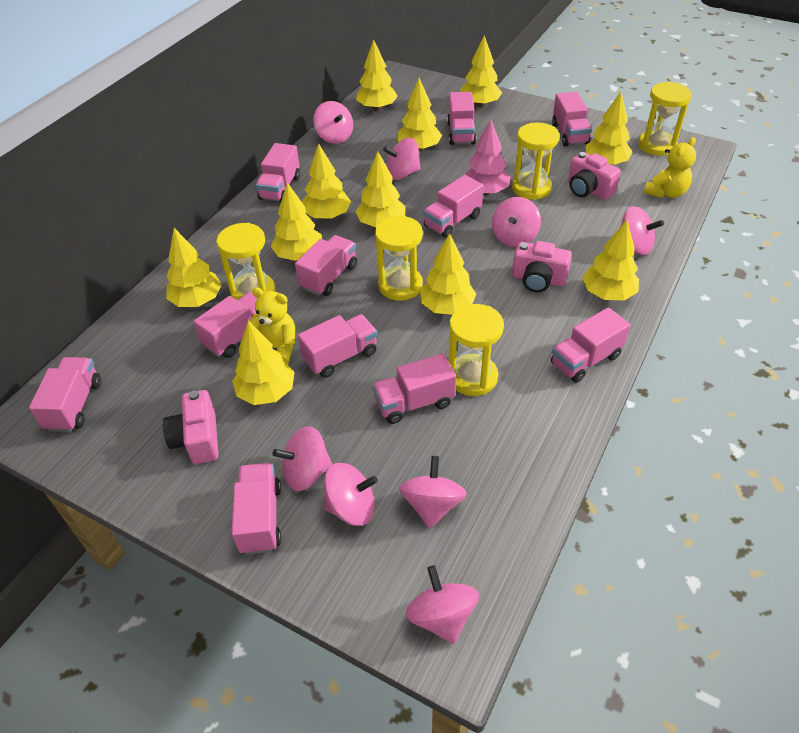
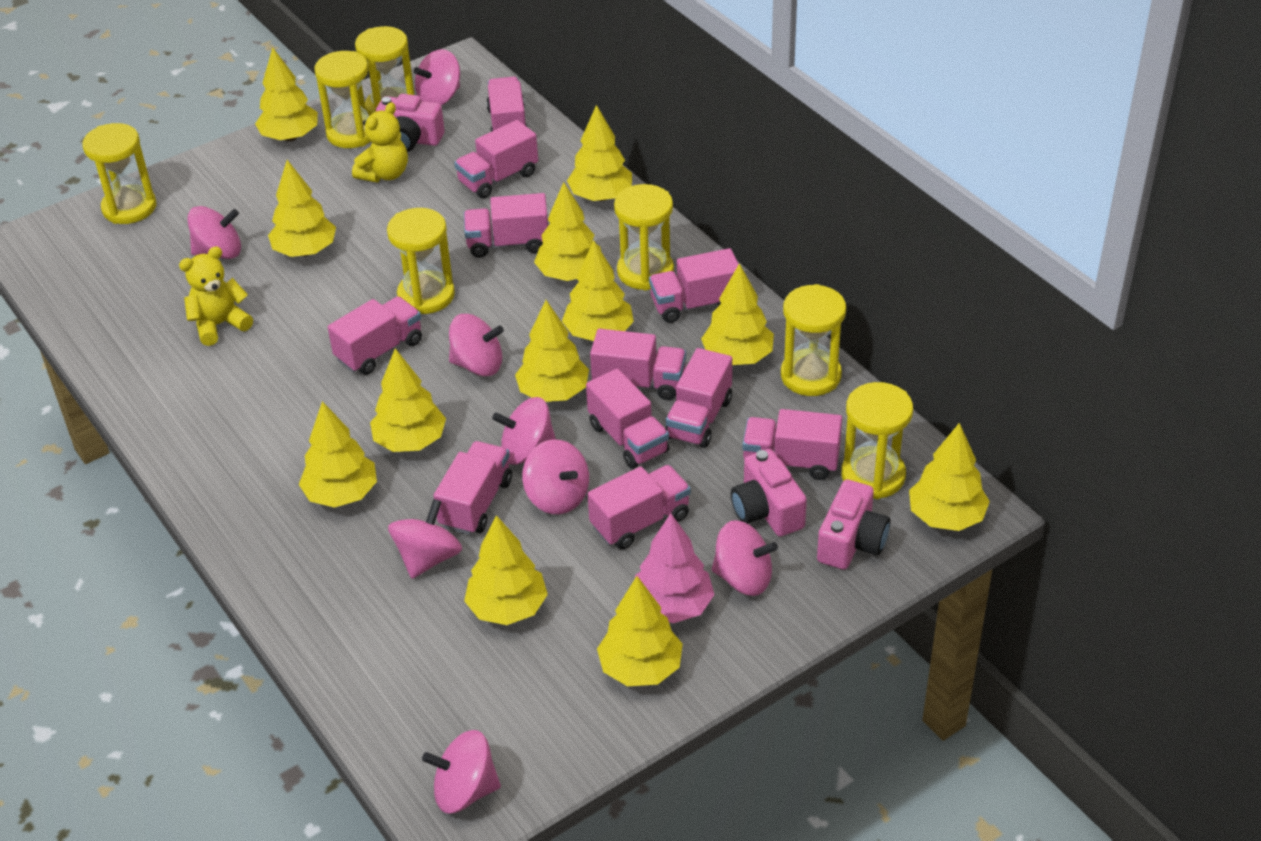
yellow hourglass: 5 -> 7
yellow tree: 11 -> 12

